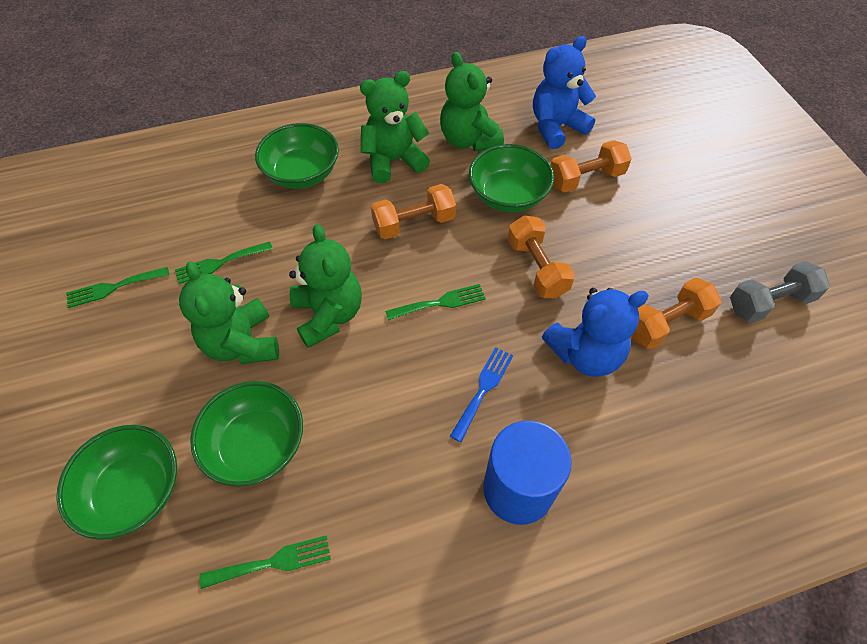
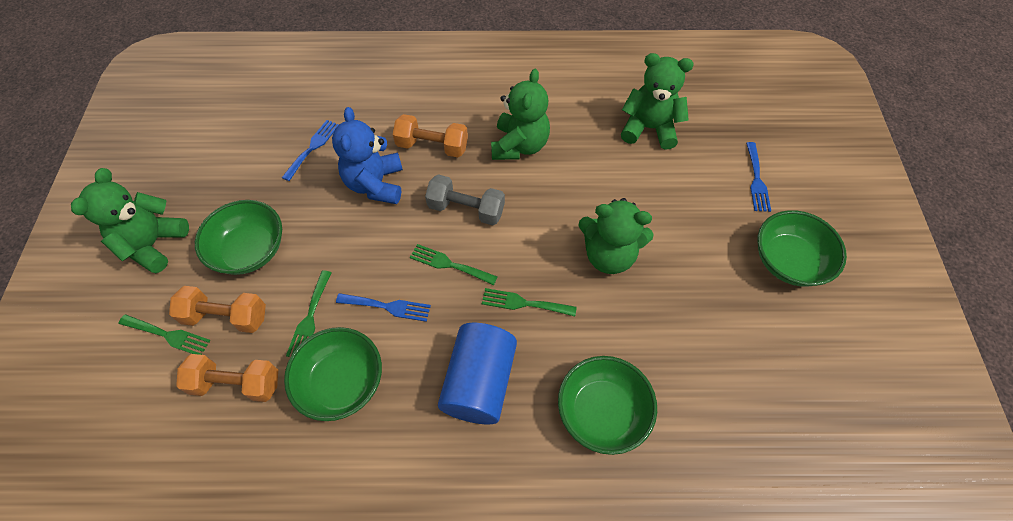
blue fork: 1 -> 3
blue teddy bear: 2 -> 1
orange dumbbell: 4 -> 3

